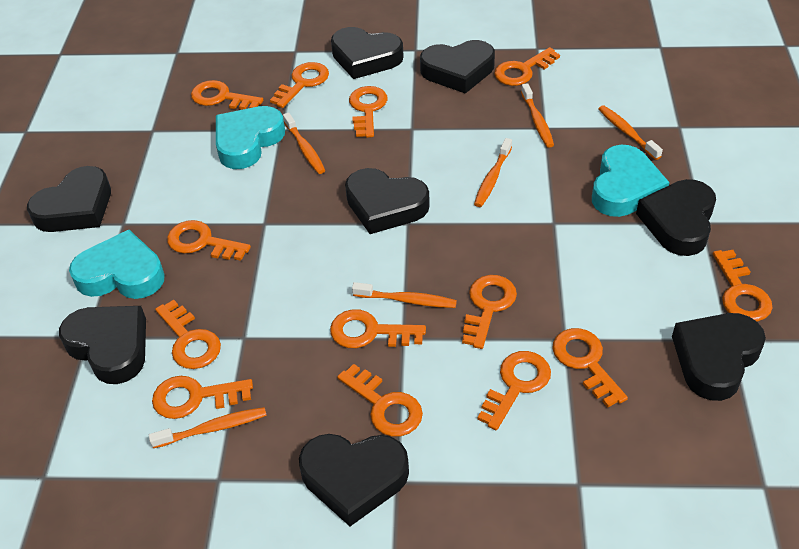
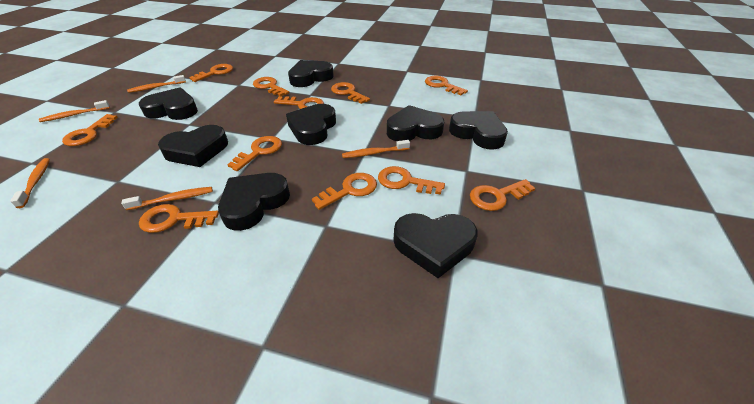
orange key: 13 -> 11
orange toothbrush: 6 -> 5
turquoise heart: 3 -> 0

